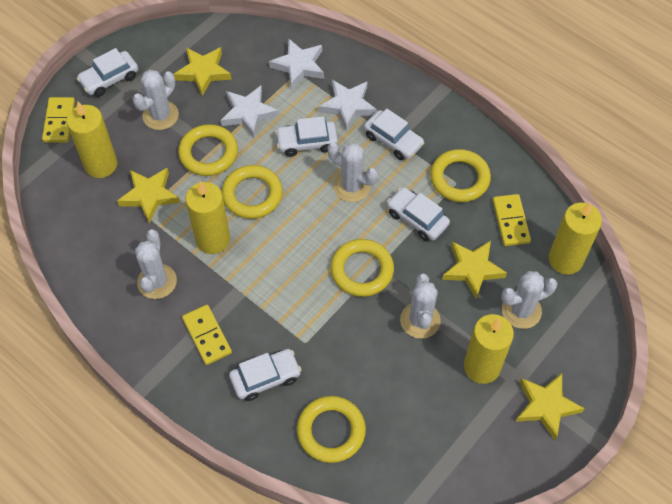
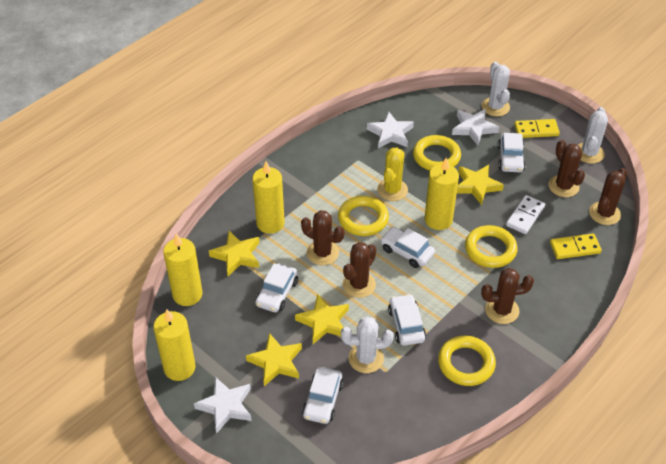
brown cactus: 0 -> 5
white cactus: 5 -> 3
white domino: 0 -> 1
yellow cactus: 0 -> 1
yellow domino: 3 -> 2
yellow ring: 5 -> 4

